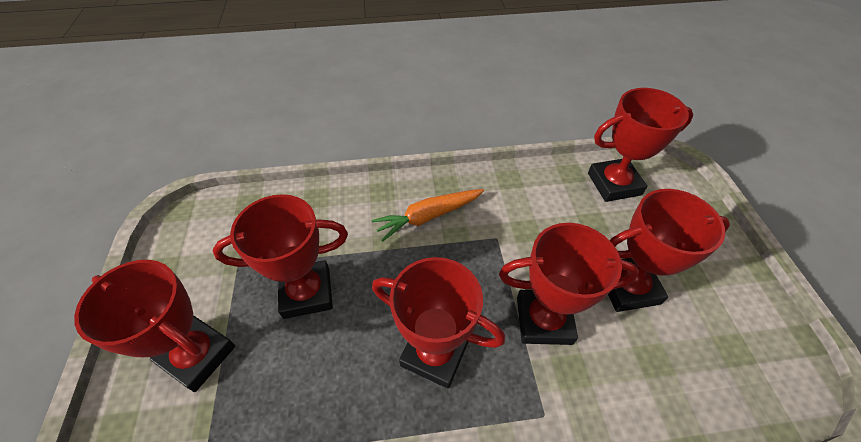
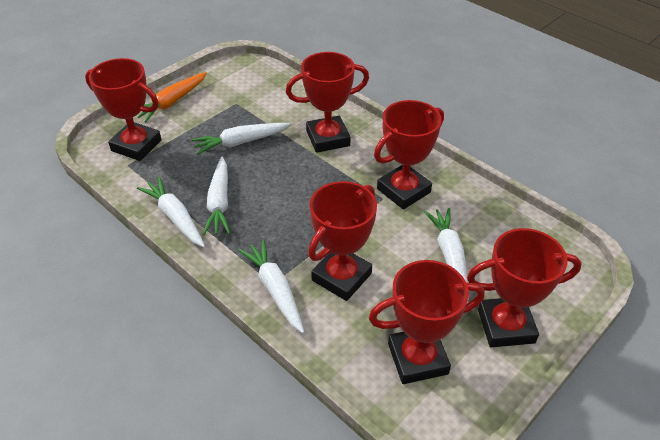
white carrot: 0 -> 5

